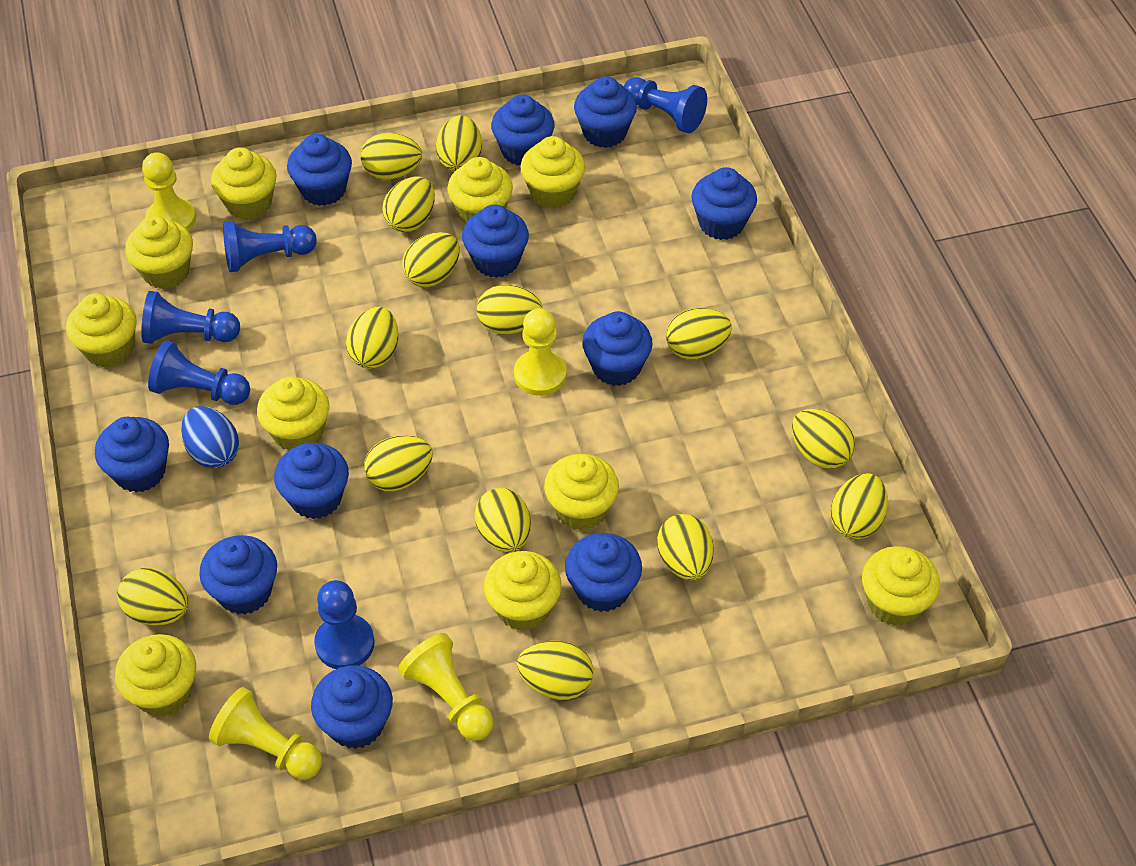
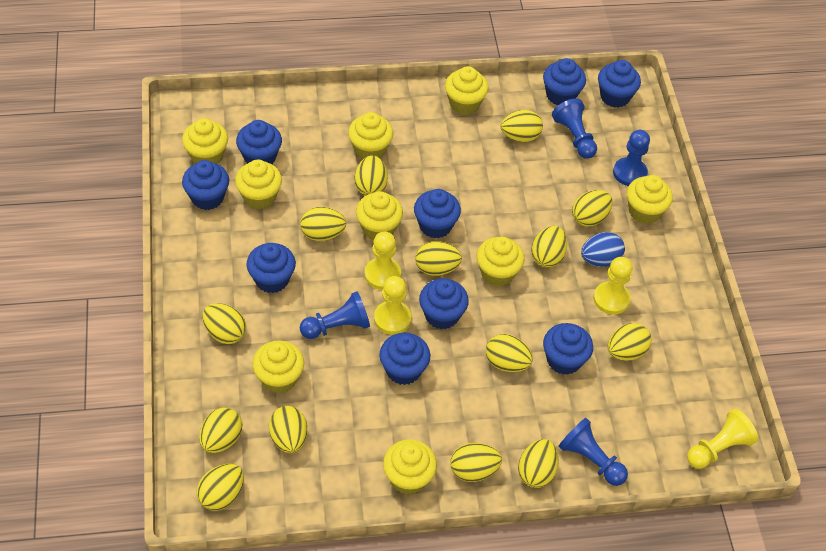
blue cupcake: 11 -> 9
blue pawn: 5 -> 4
yellow cupcake: 10 -> 9

